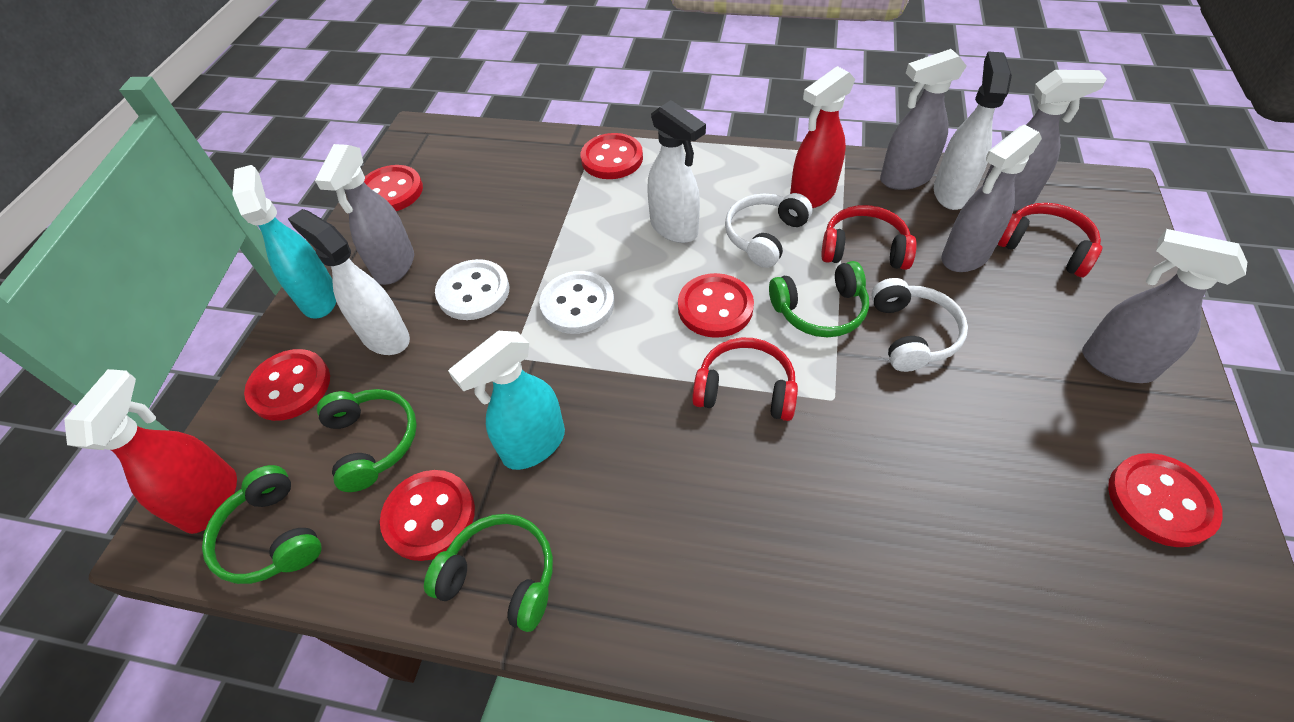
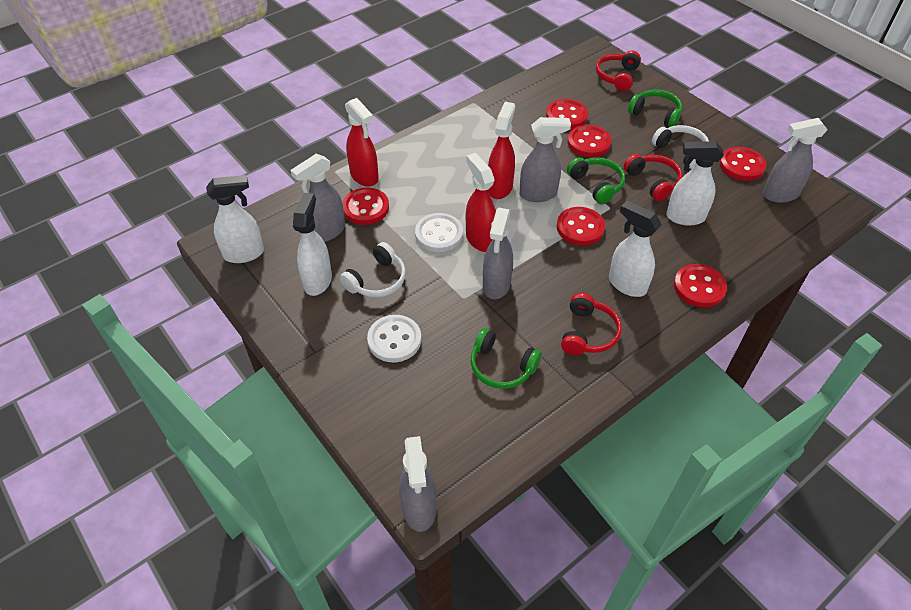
green headphones: 4 -> 3
red spray bottle: 2 -> 3
turquoise spray bottle: 2 -> 0
white spray bottle: 3 -> 4

